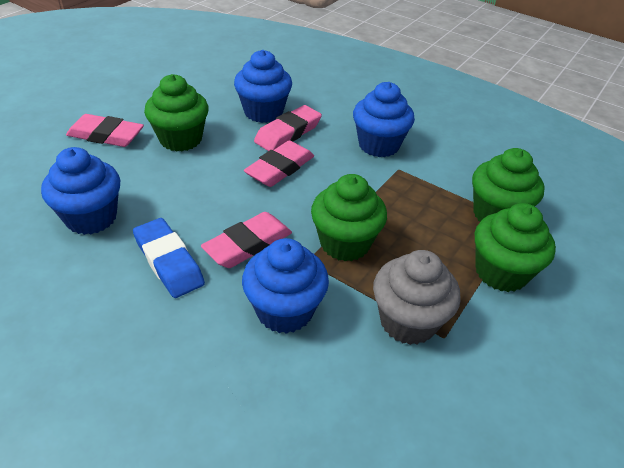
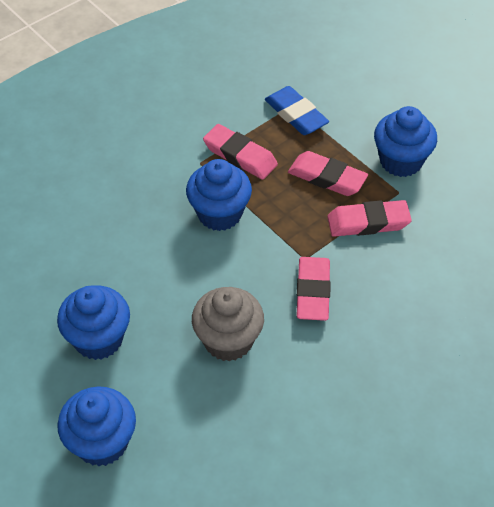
green cupcake: 4 -> 0

